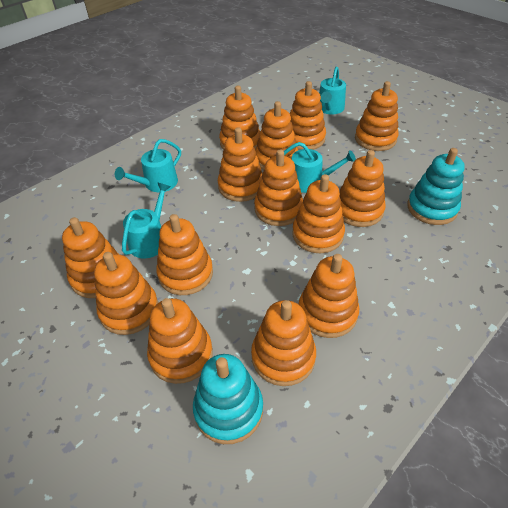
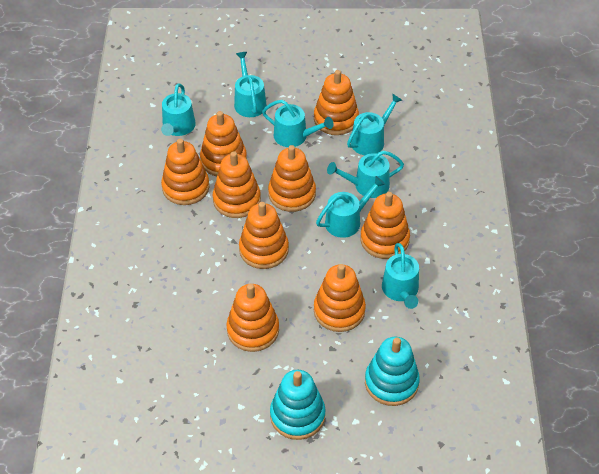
orange stacking toy: 14 -> 9
turquoise watering can: 4 -> 7

